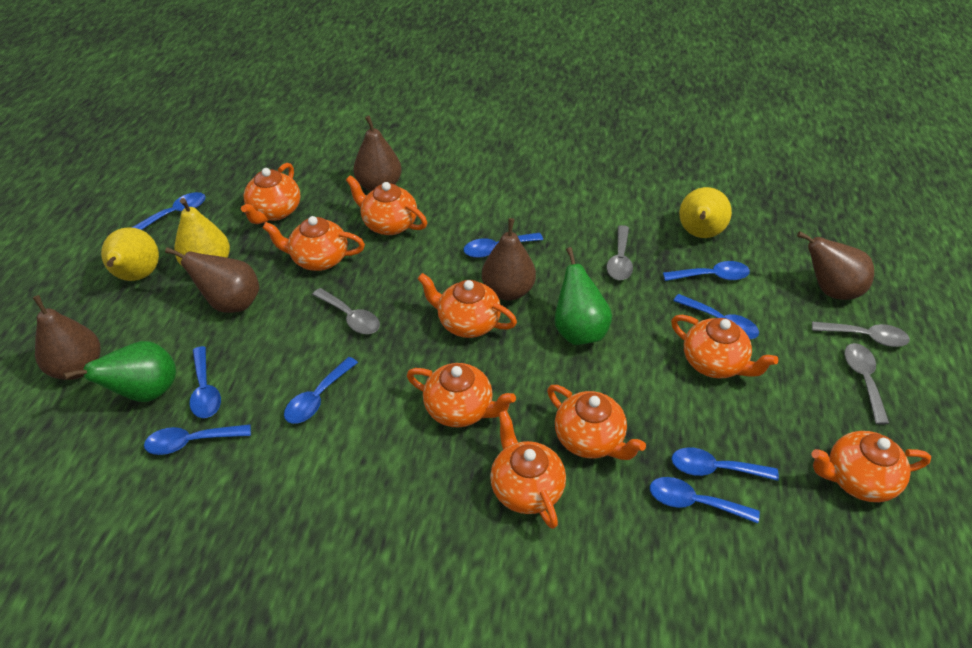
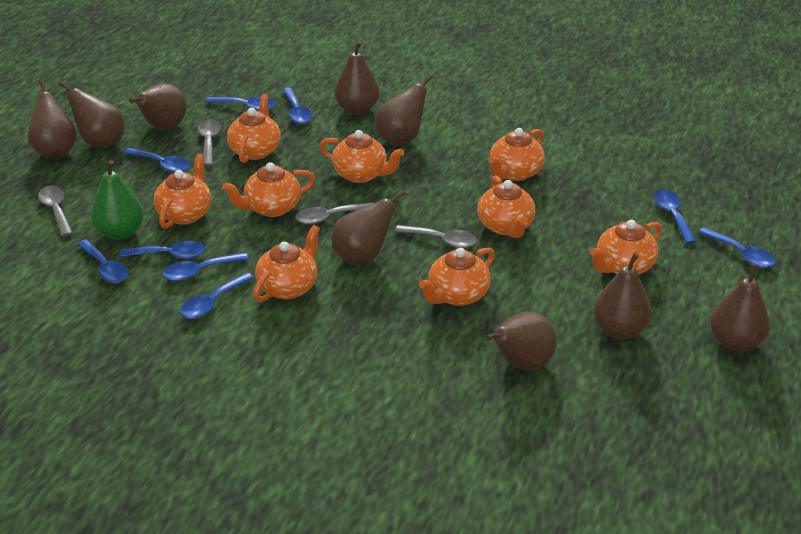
brown pear: 5 -> 9
green pear: 2 -> 1
yellow pear: 3 -> 0

